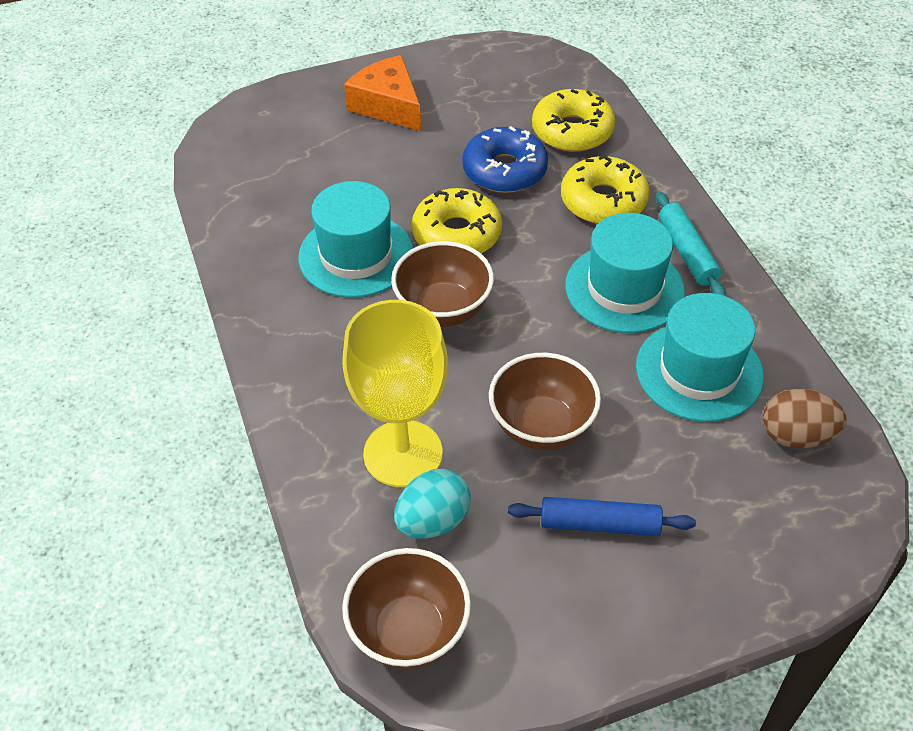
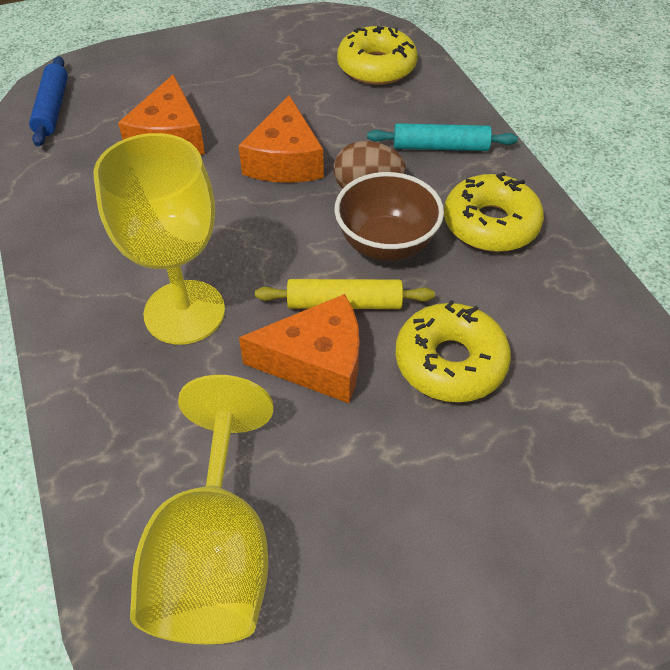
blue donut: 1 -> 0
brown bowl: 3 -> 1
orange cheese: 1 -> 3
turquoise egg: 1 -> 0
turquoise hat: 3 -> 0
yellow goblet: 1 -> 2
yellow rolling pin: 0 -> 1

